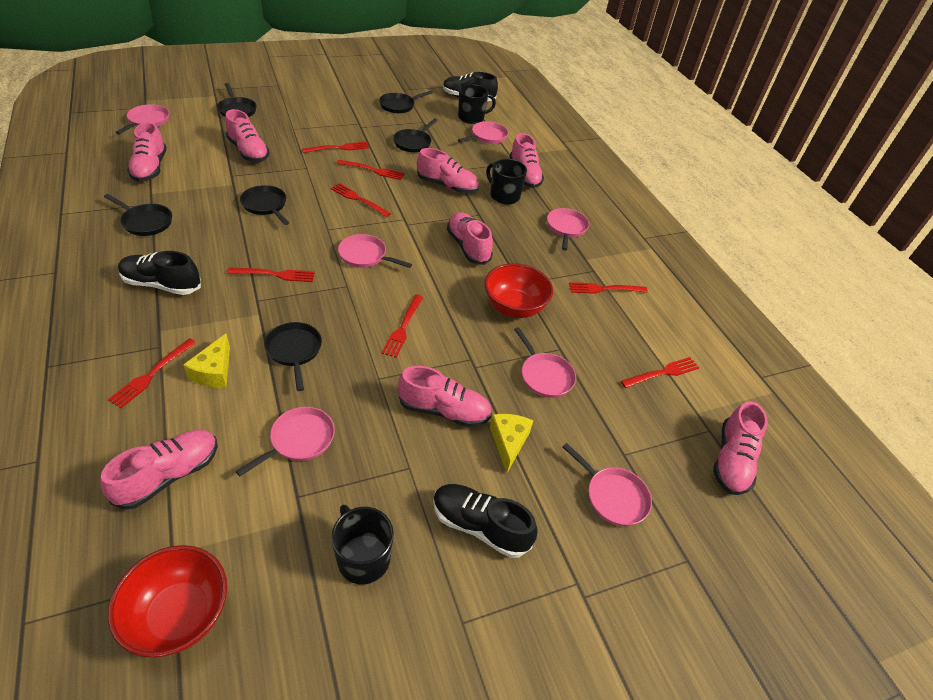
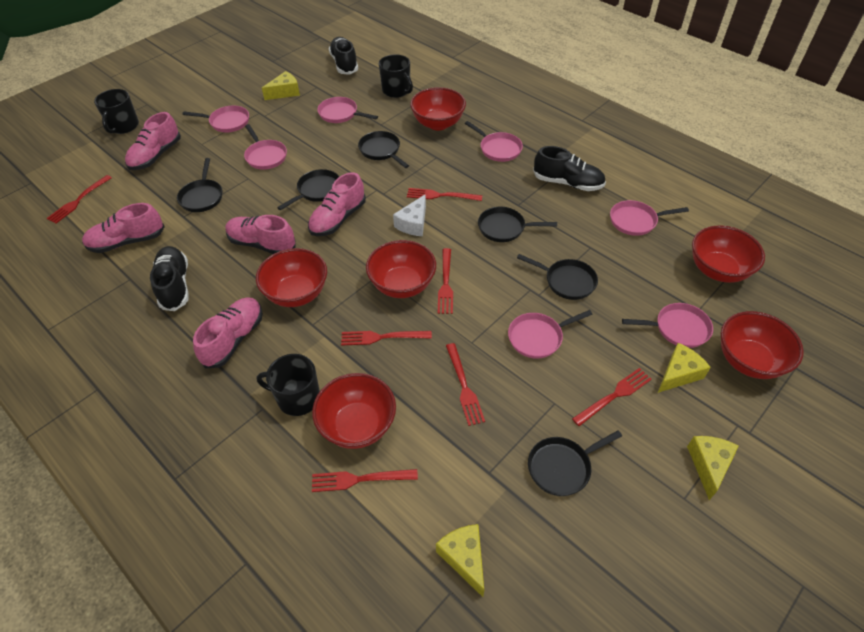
pink shoe: 8 -> 5
red bowl: 2 -> 6
red fork: 8 -> 7
white cheese: 0 -> 1
yellow cheese: 2 -> 4

